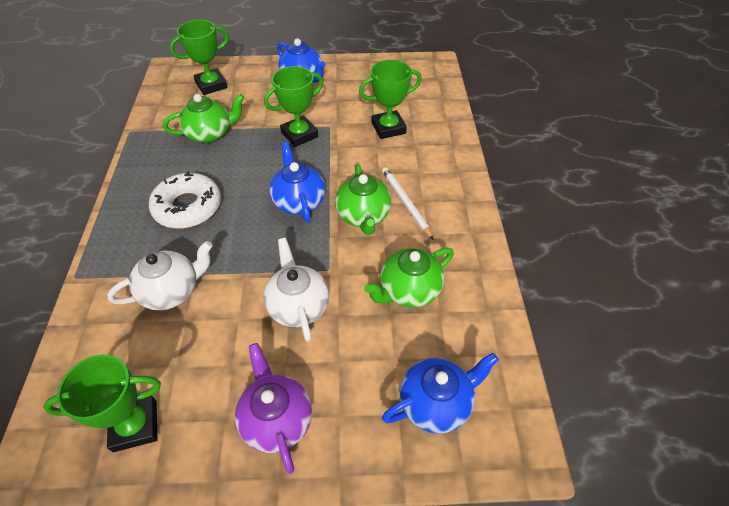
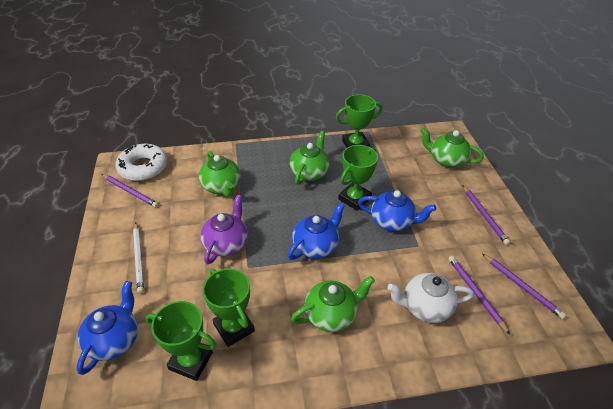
green teapot: 3 -> 4
purple pencil: 0 -> 4
white teapot: 2 -> 1

